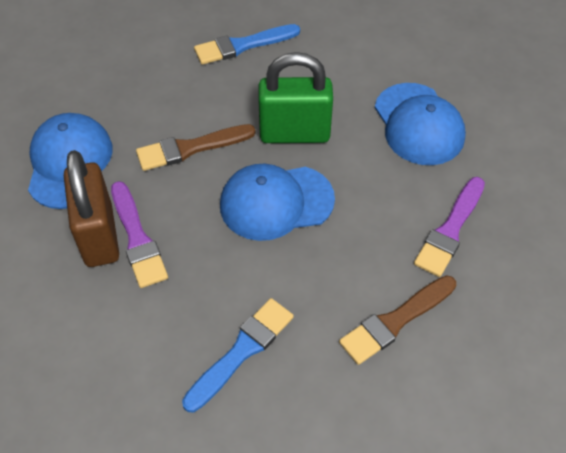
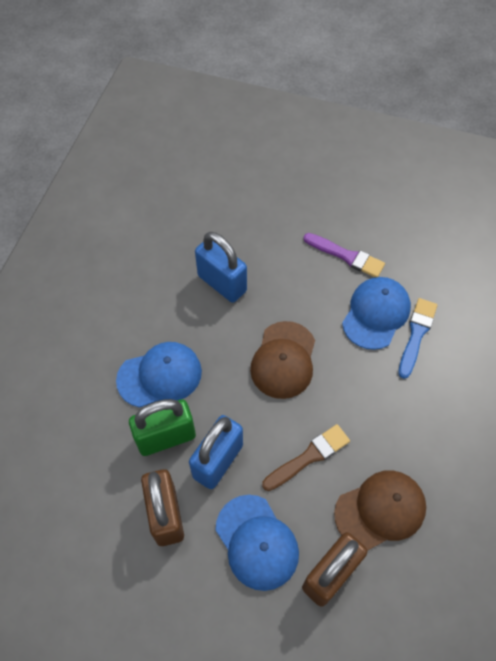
blue brush: 2 -> 1
blue padlock: 0 -> 2
brown brush: 2 -> 1
brown cap: 0 -> 2
brown padlock: 1 -> 2
purple brush: 2 -> 1

